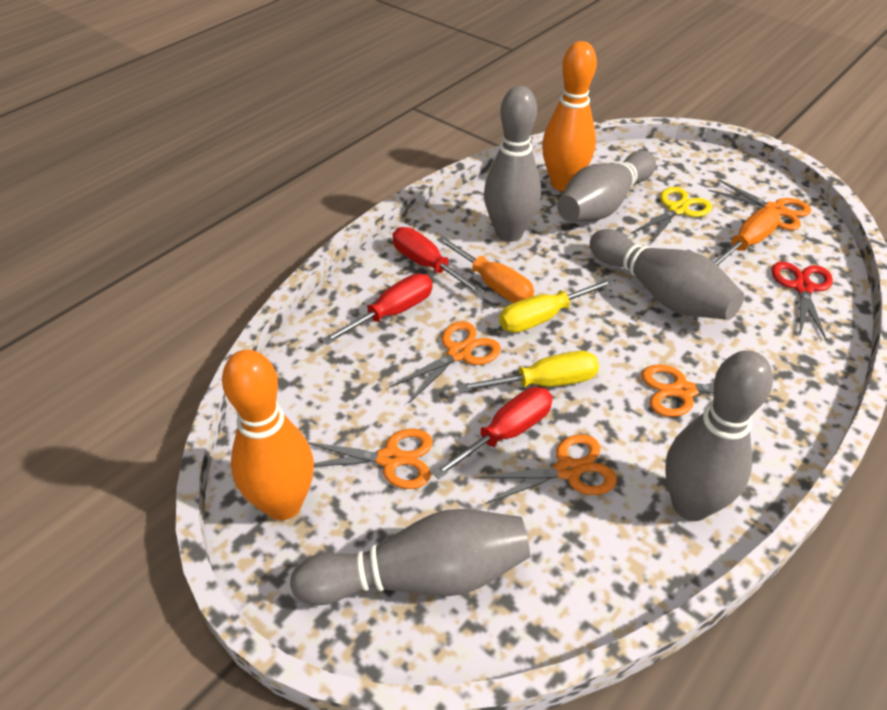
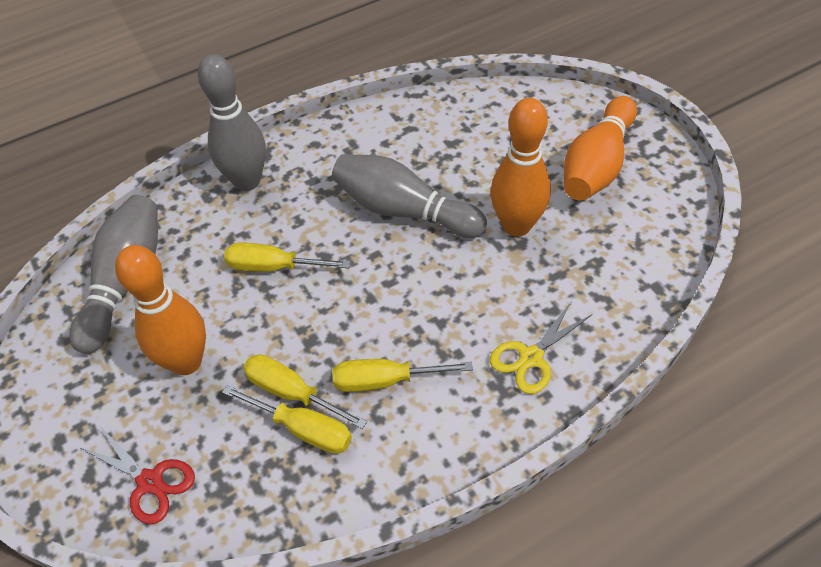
grey bowling pin: 5 -> 3
orange bowling pin: 2 -> 3
orange scissors: 5 -> 0
orange screwdriver: 2 -> 0
red screwdriver: 3 -> 0
yellow screwdriver: 2 -> 4

